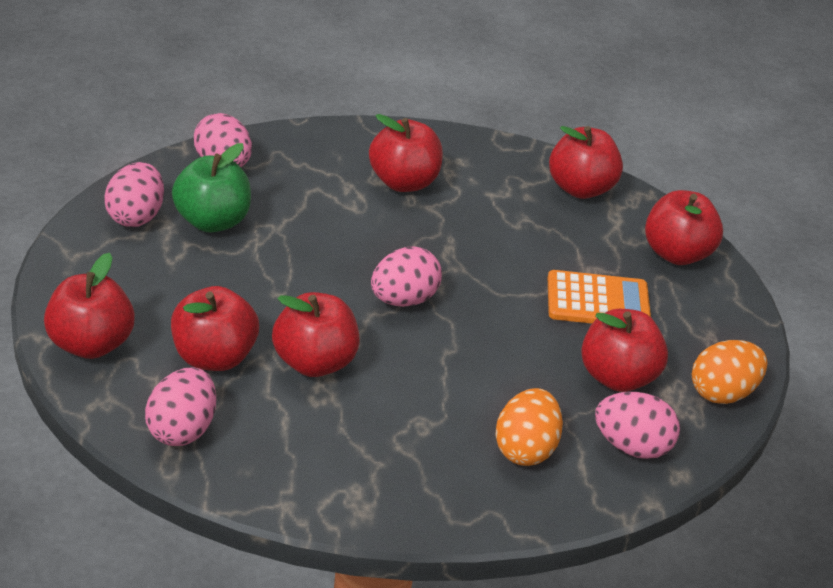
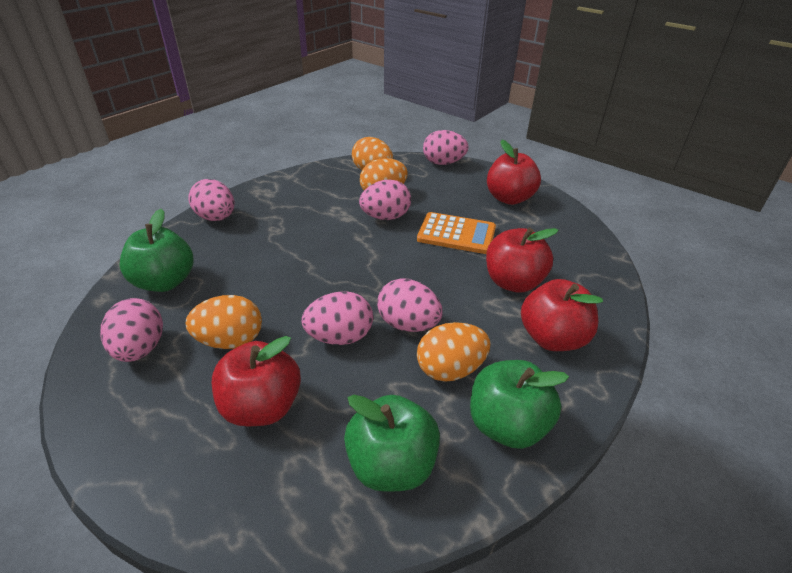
green apple: 1 -> 3
orange egg: 2 -> 4
pink egg: 5 -> 6
red apple: 7 -> 4

